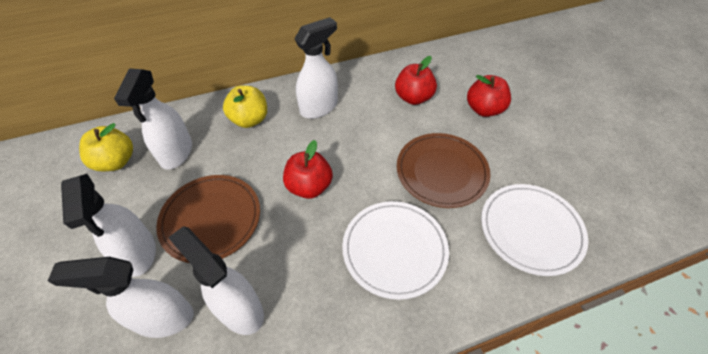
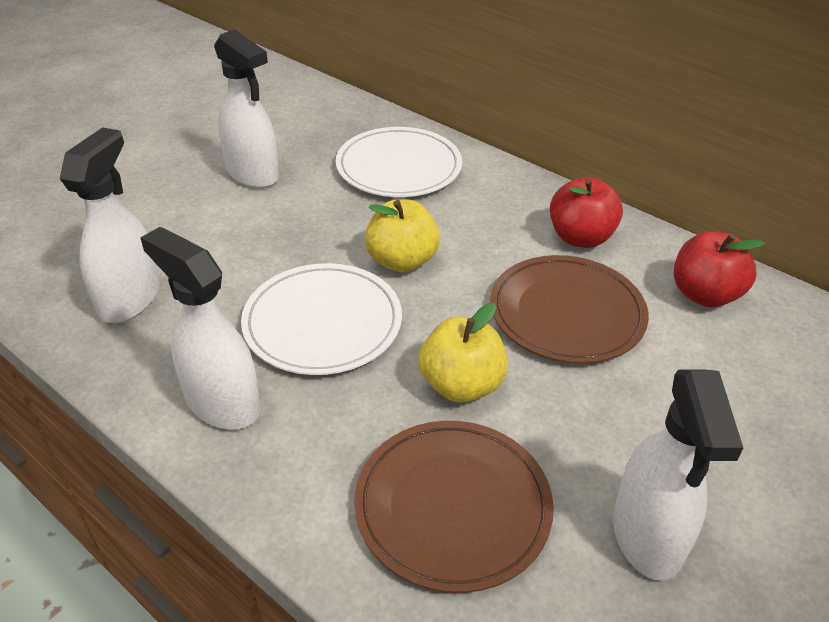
red apple: 3 -> 2
white spray bottle: 5 -> 4

